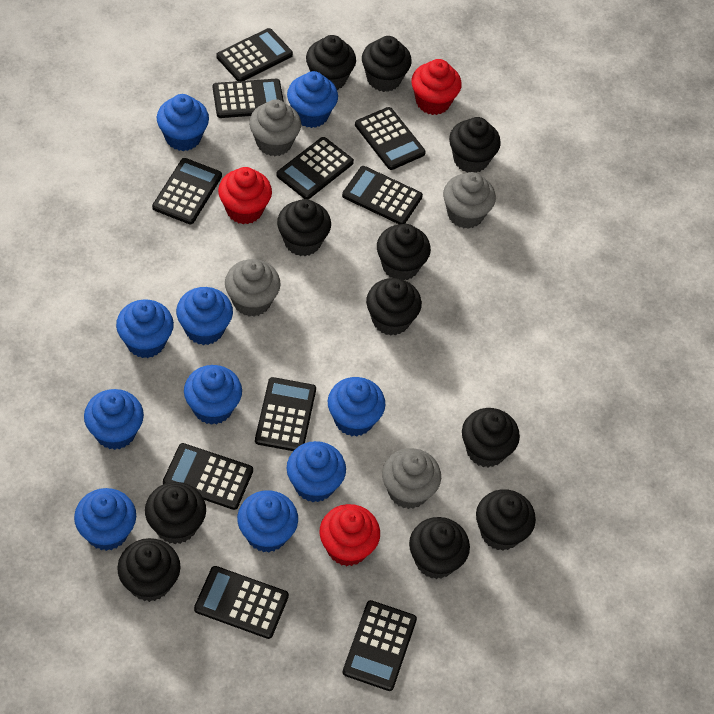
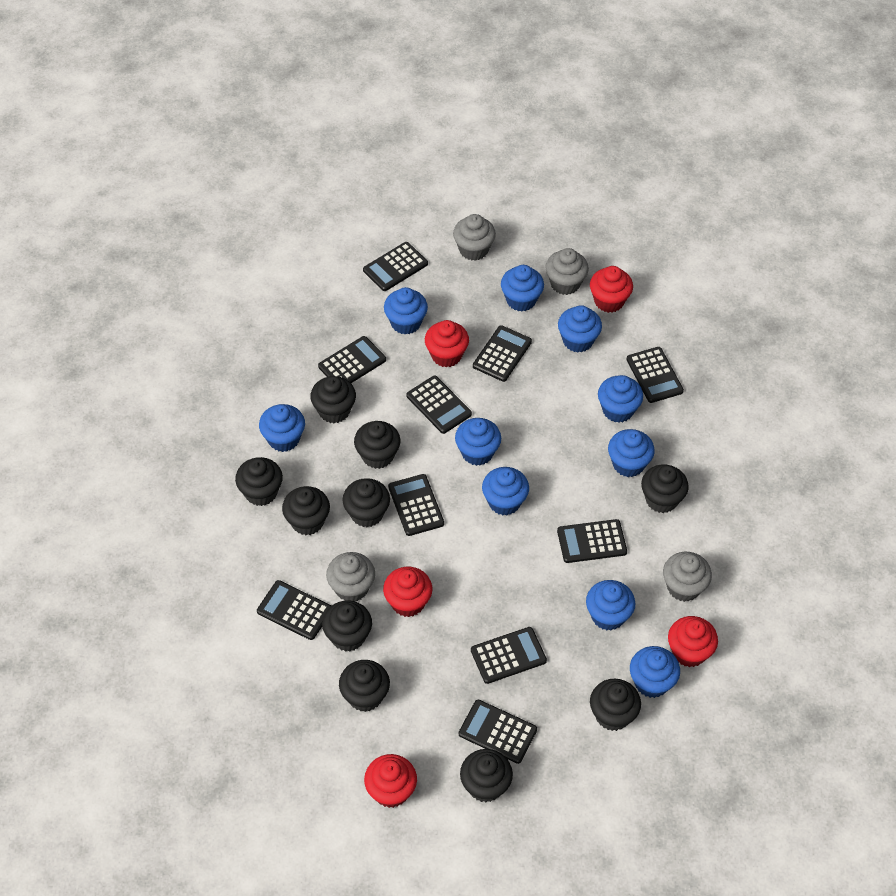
black cupcake: 11 -> 10
red cupcake: 3 -> 5

